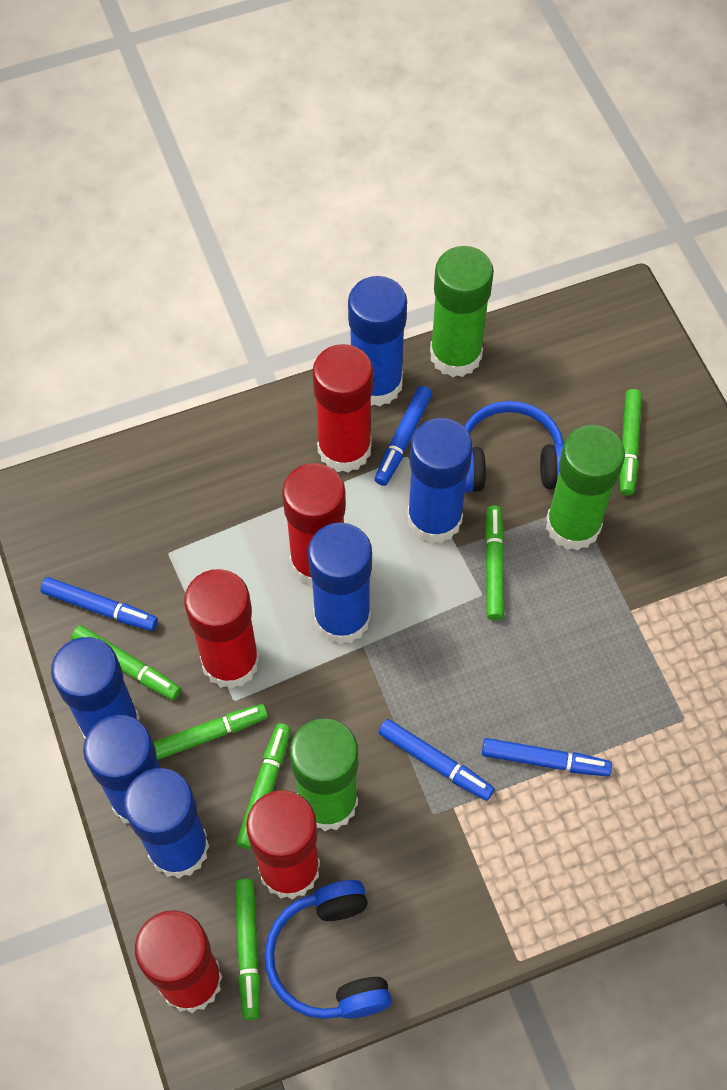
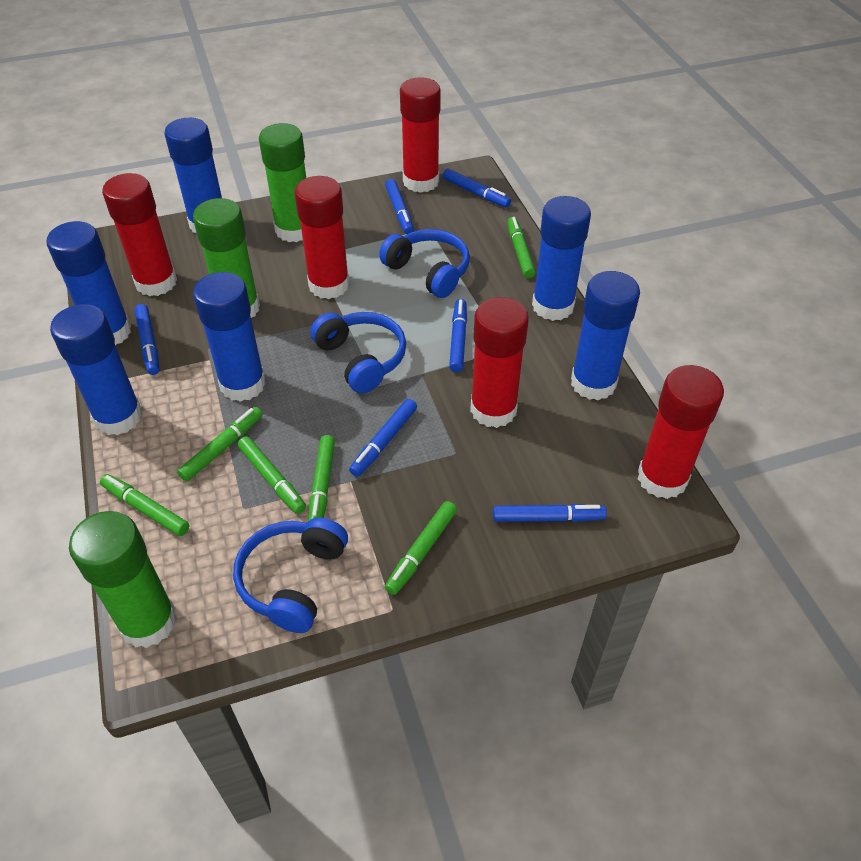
blue headphones: 2 -> 3
blue marker: 4 -> 6

